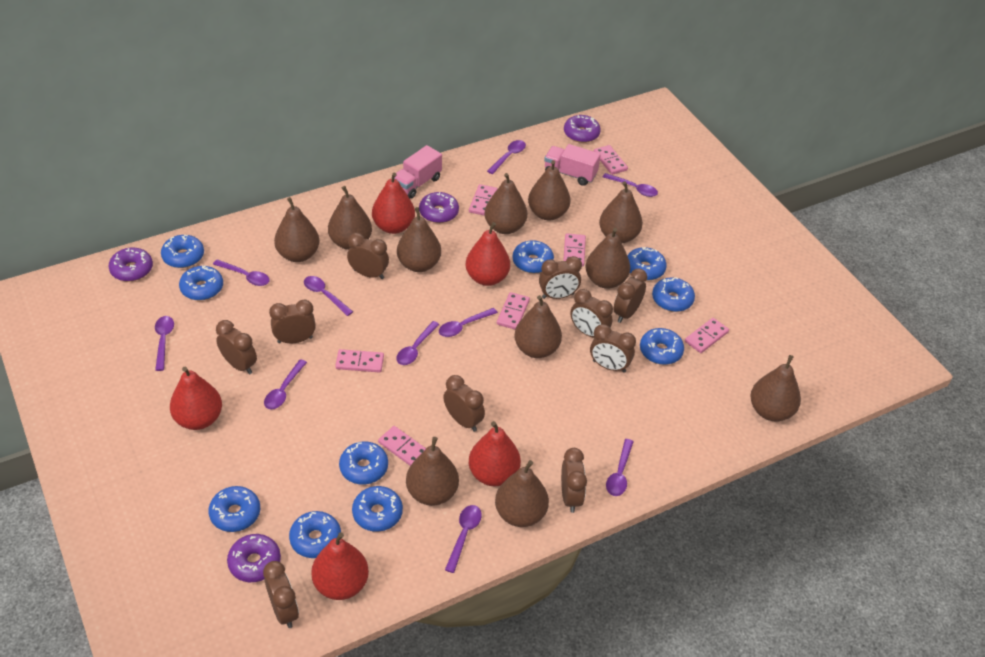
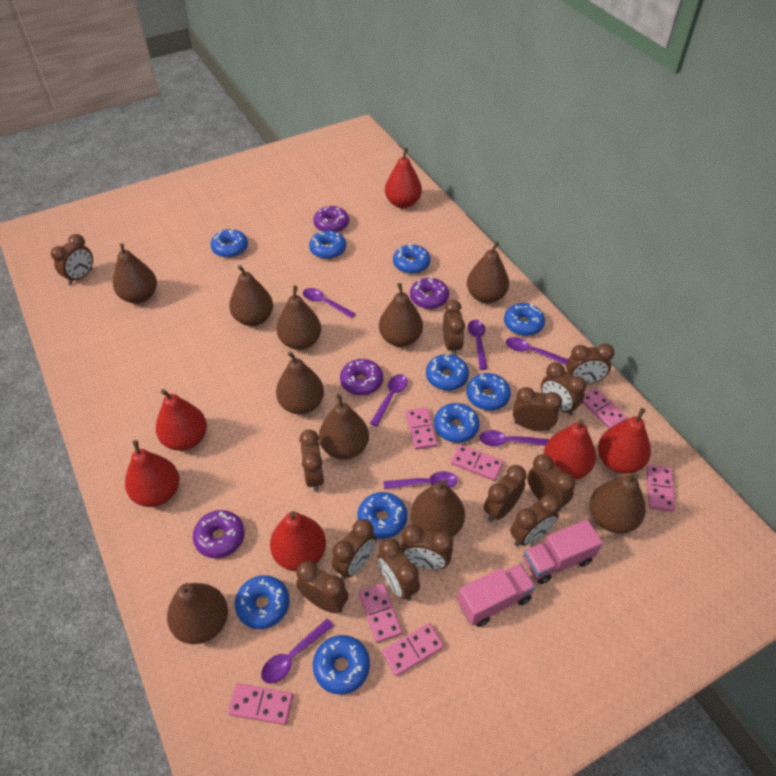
brown clock: 10 -> 13
brown pear: 11 -> 10
purple spoon: 10 -> 7
red pear: 5 -> 6

